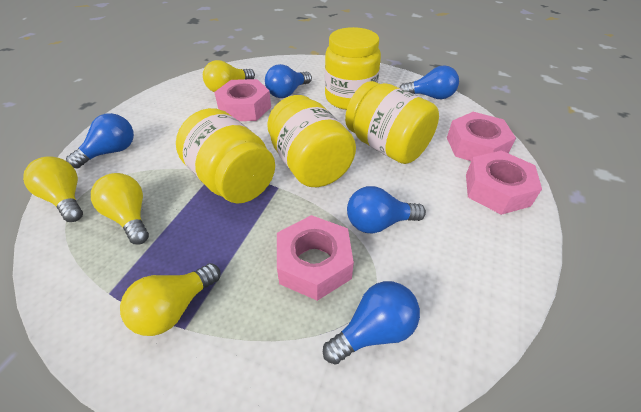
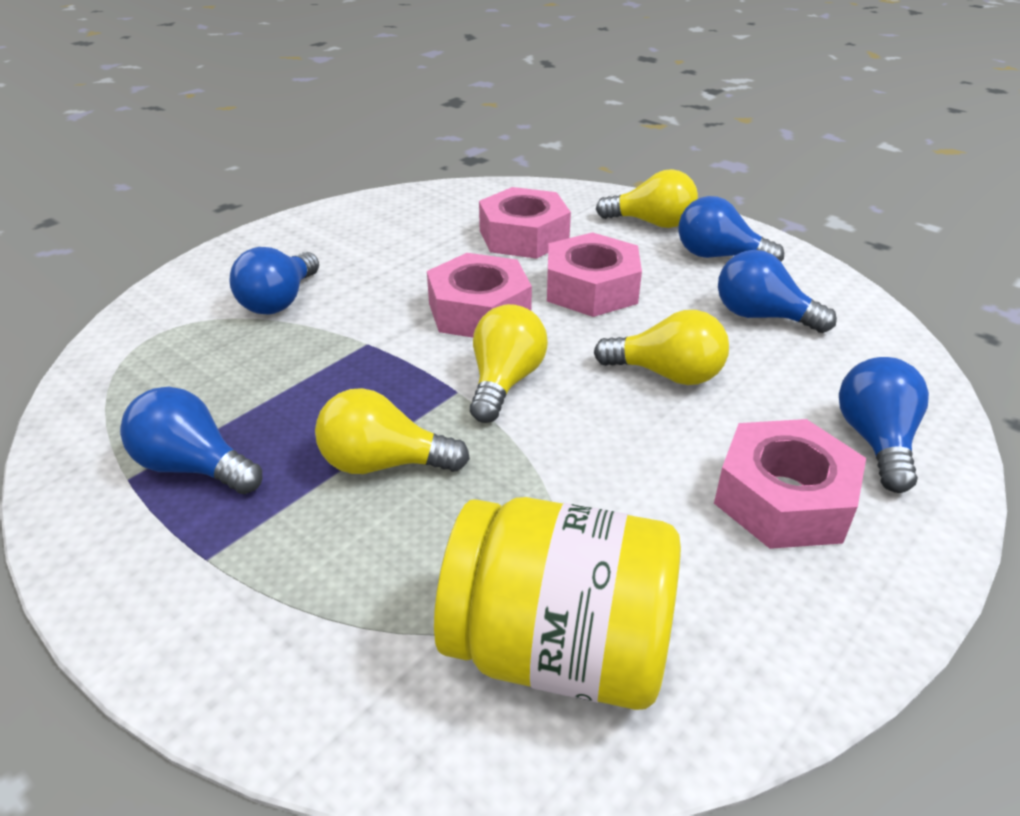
yellow jar: 4 -> 1

